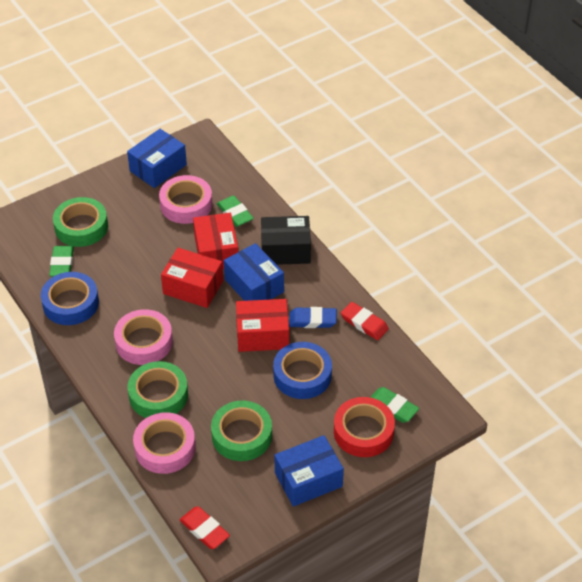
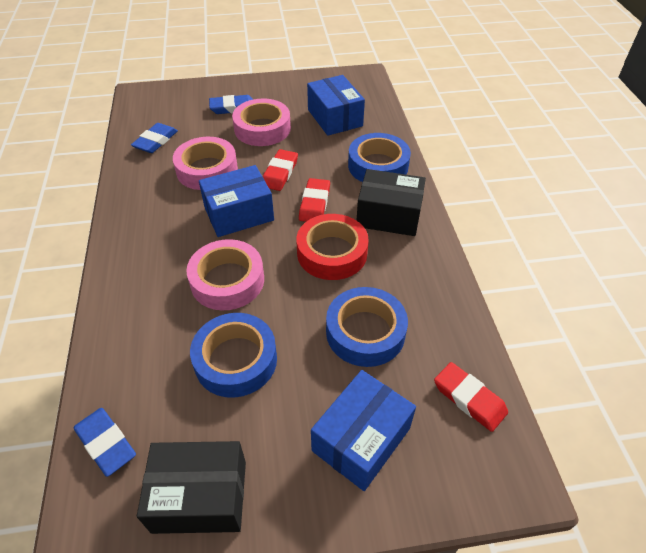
black box: 1 -> 2
blue eraser: 1 -> 3
blue tape: 2 -> 3
green eraser: 3 -> 0
green tape: 3 -> 0
red box: 3 -> 0
red eraser: 2 -> 3

